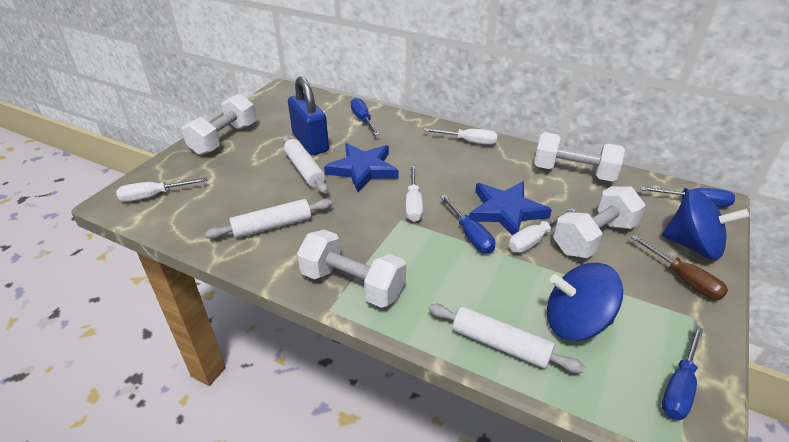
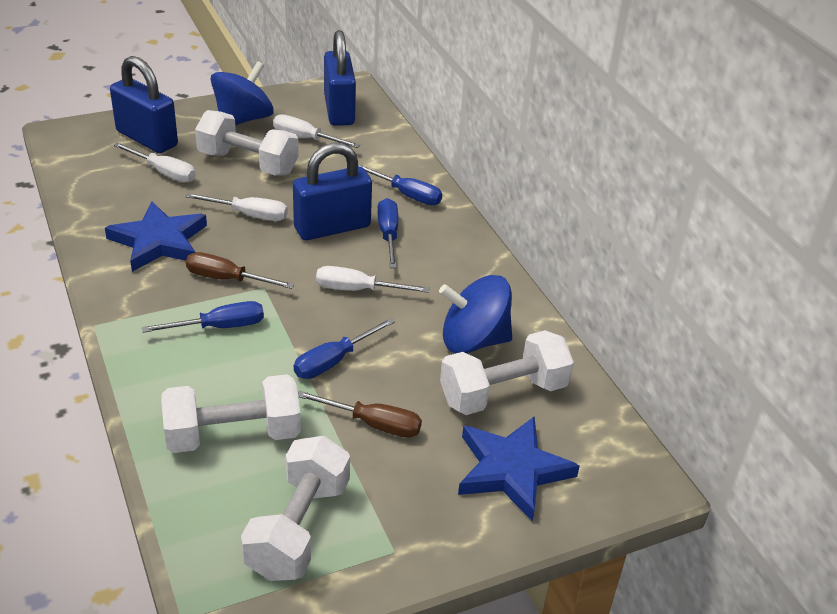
blue padlock: 1 -> 3
brown screwdriver: 1 -> 2
white rolling pin: 3 -> 0

